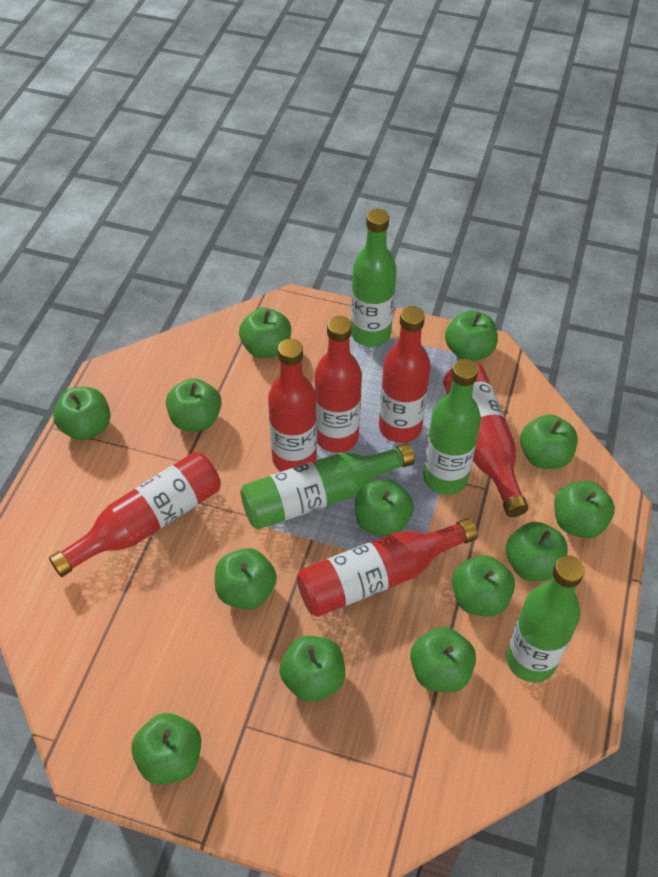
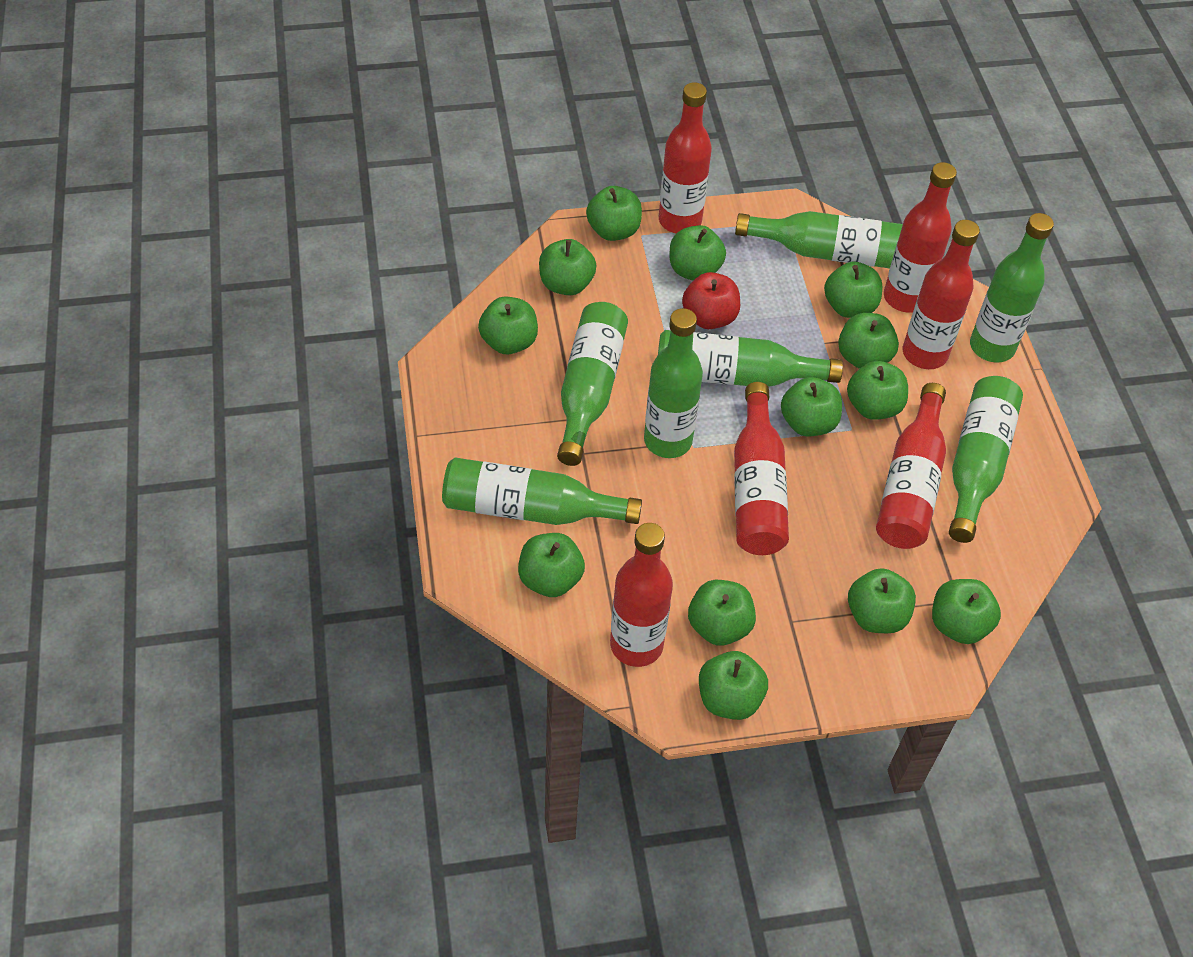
green bottle: 4 -> 7
red apple: 0 -> 1

